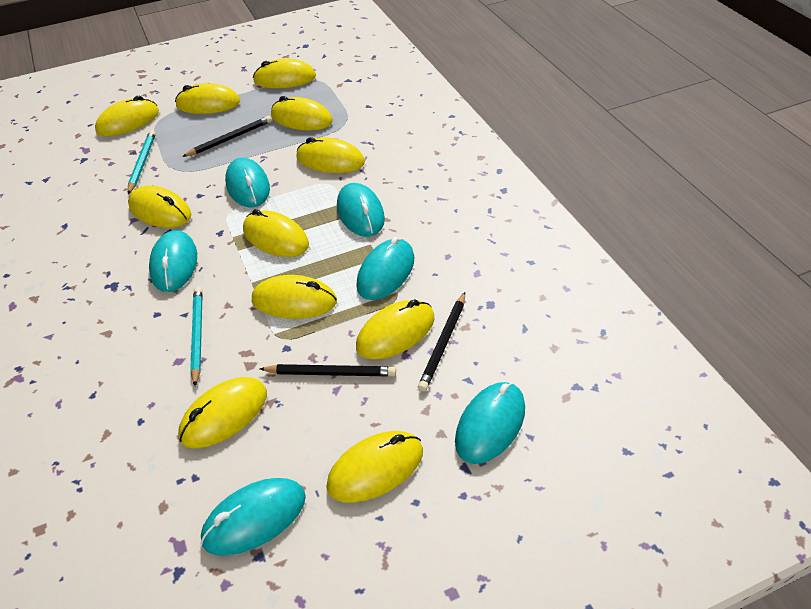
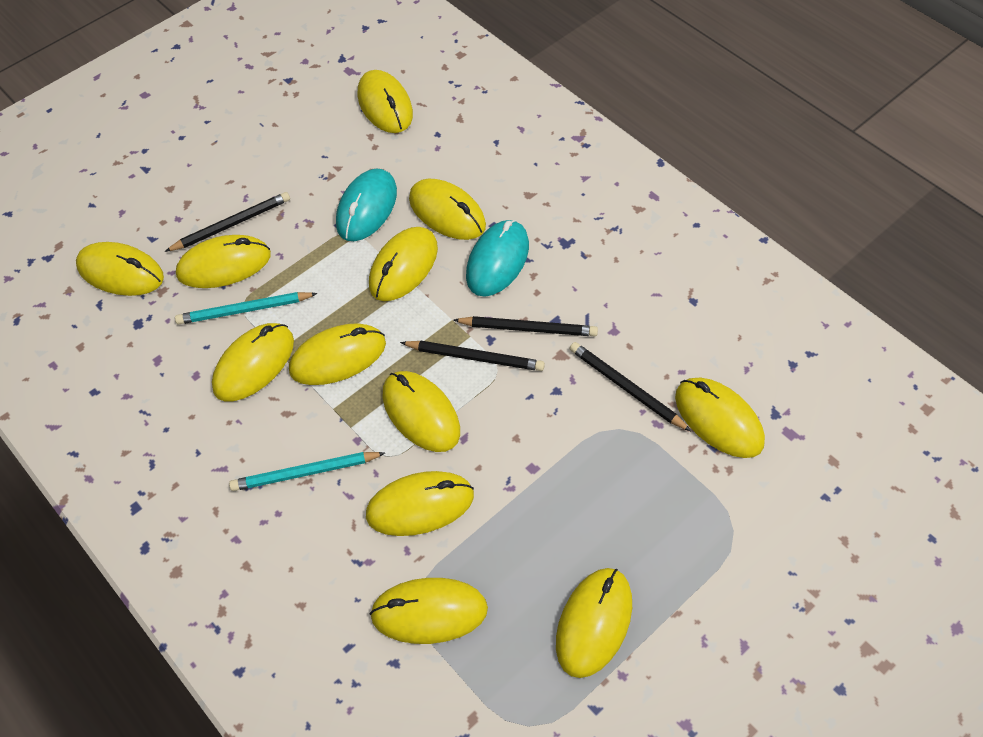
black pencil: 3 -> 4
turquoise mouse: 6 -> 2
yellow mouse: 11 -> 12

